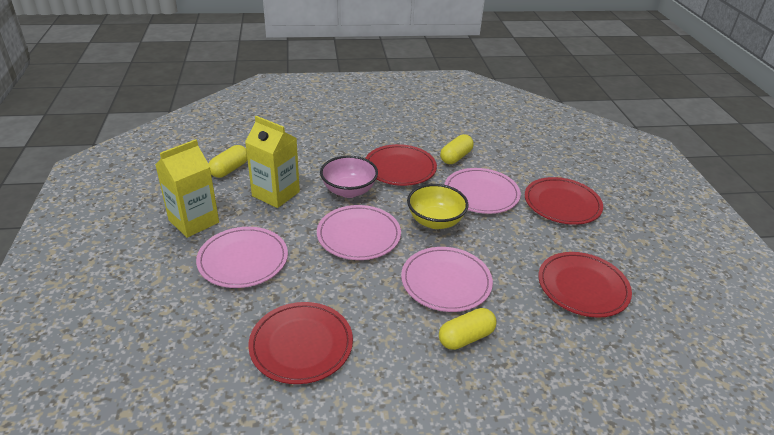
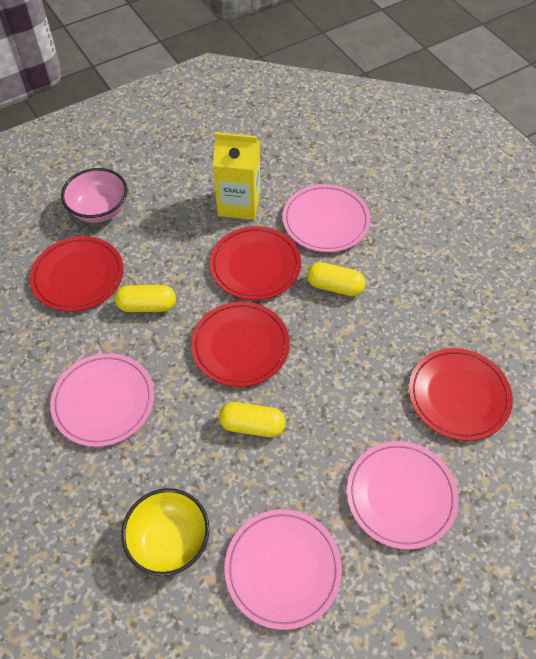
yellow carton: 2 -> 1

